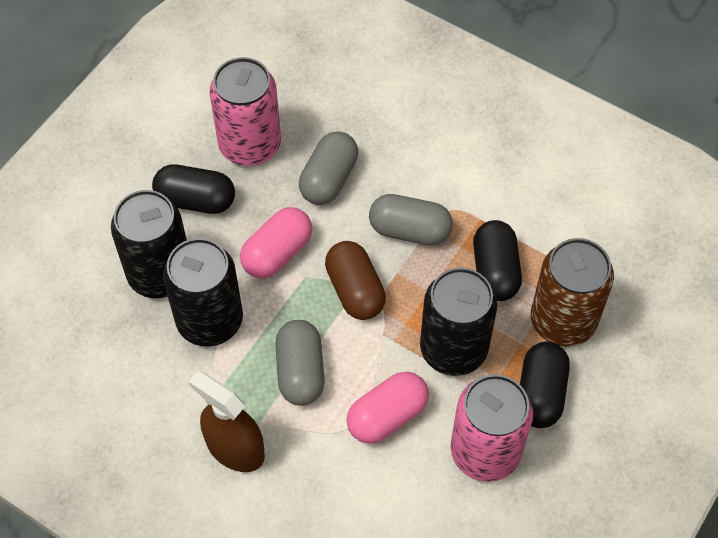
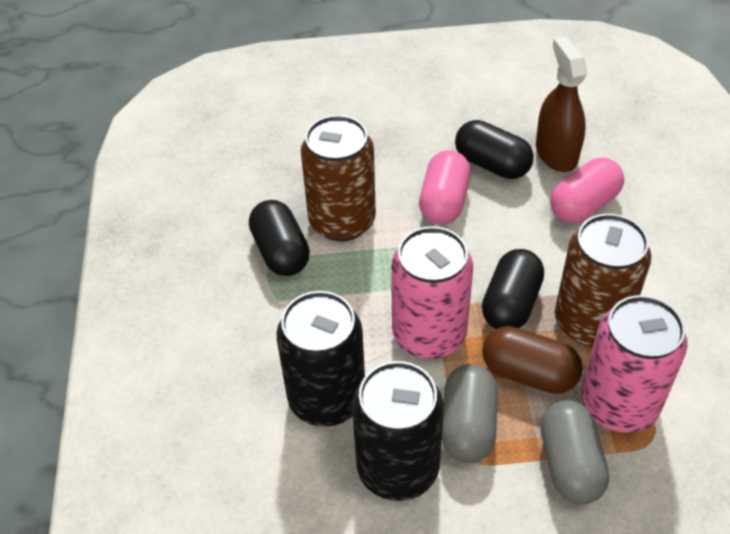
black can: 3 -> 2
brown can: 1 -> 2
grey capsule: 3 -> 2

